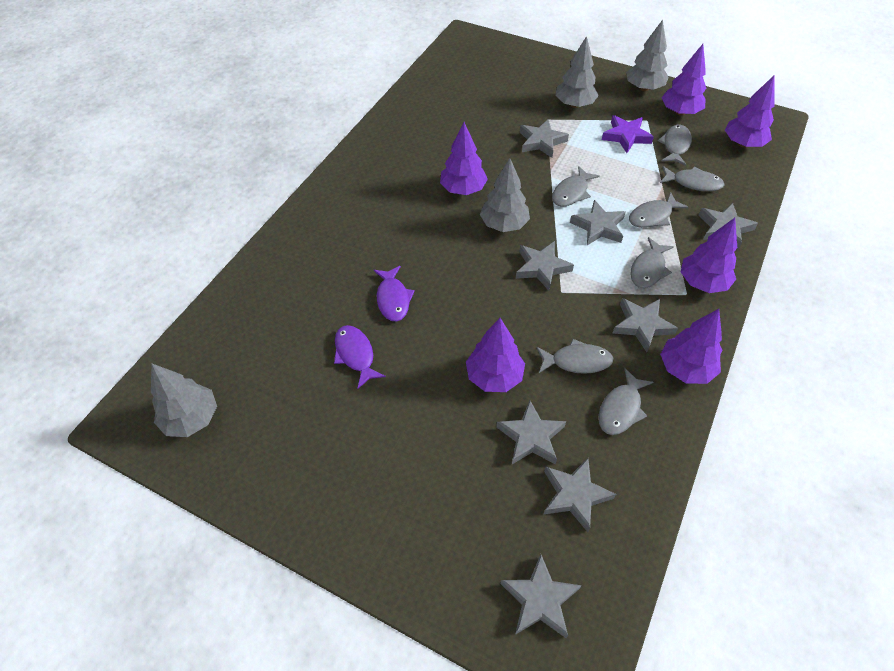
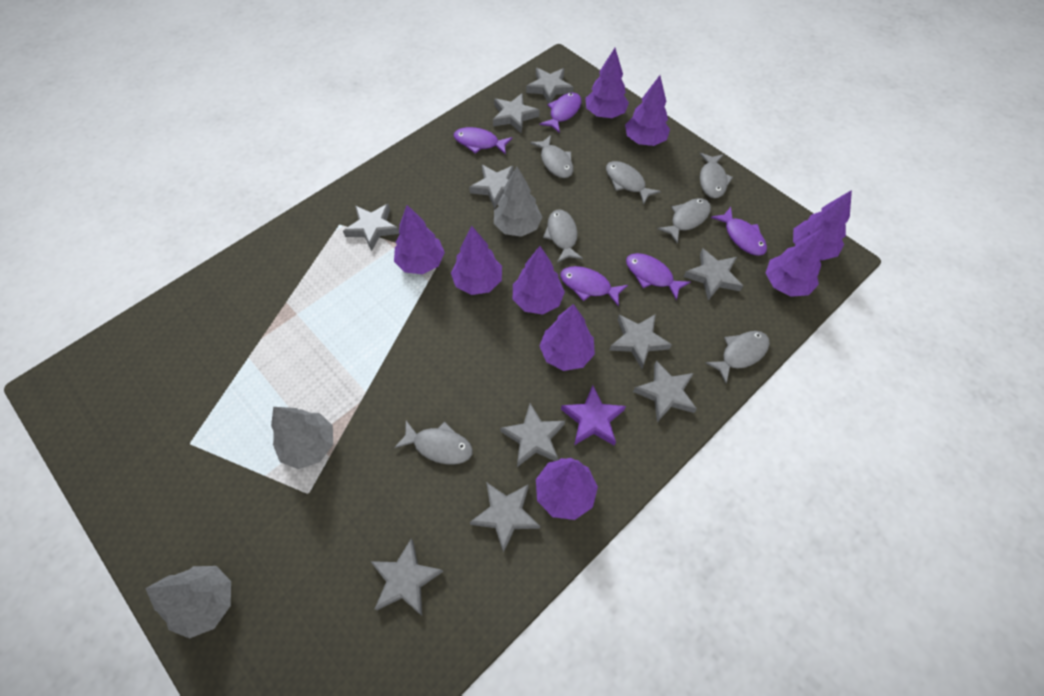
grey star: 8 -> 10
grey tree: 4 -> 3
purple fish: 2 -> 5
purple tree: 6 -> 9

